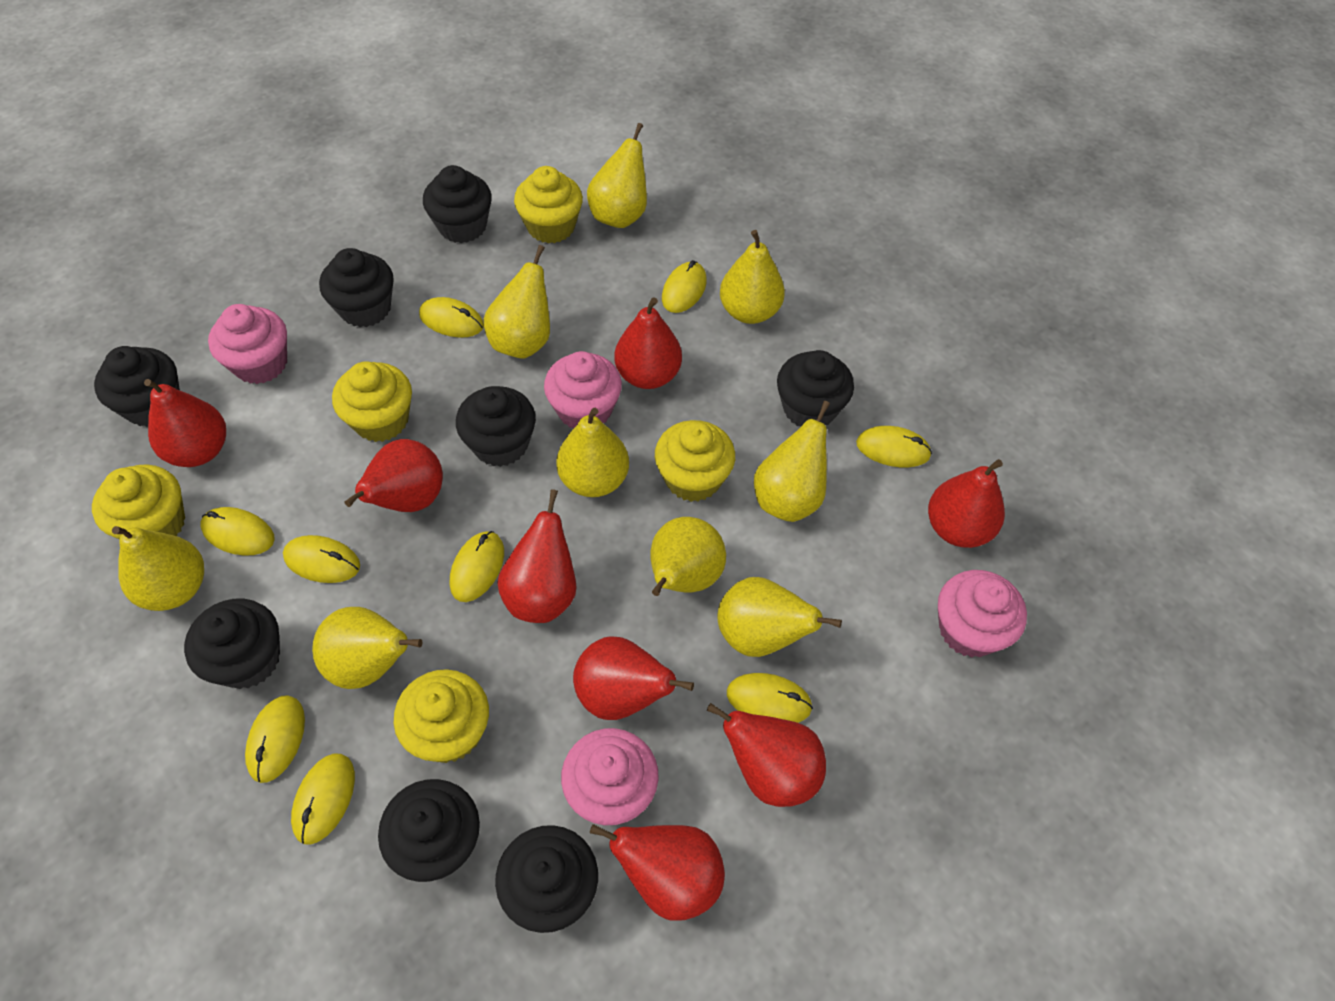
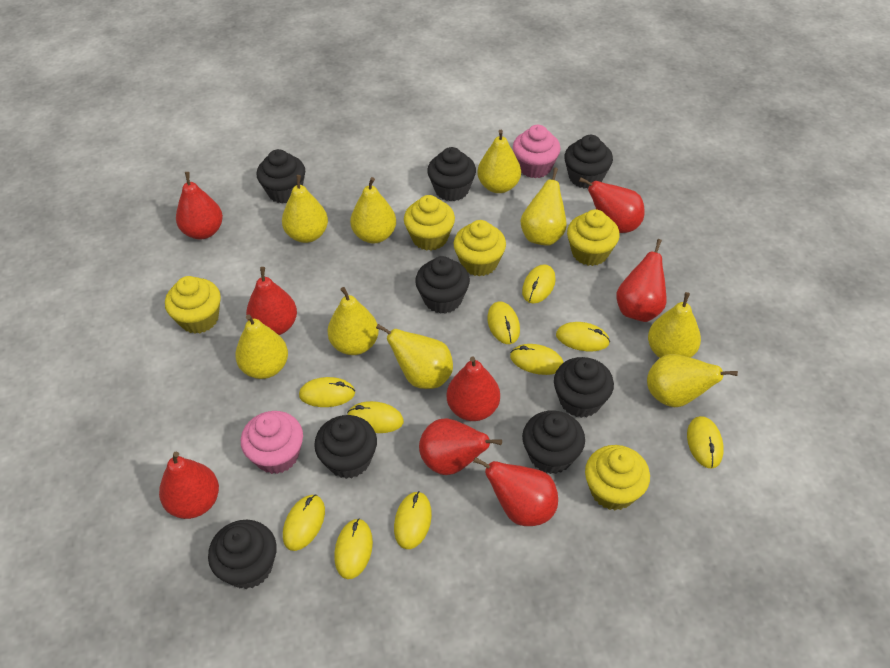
pink cupcake: 4 -> 2
yellow mouse: 9 -> 10

